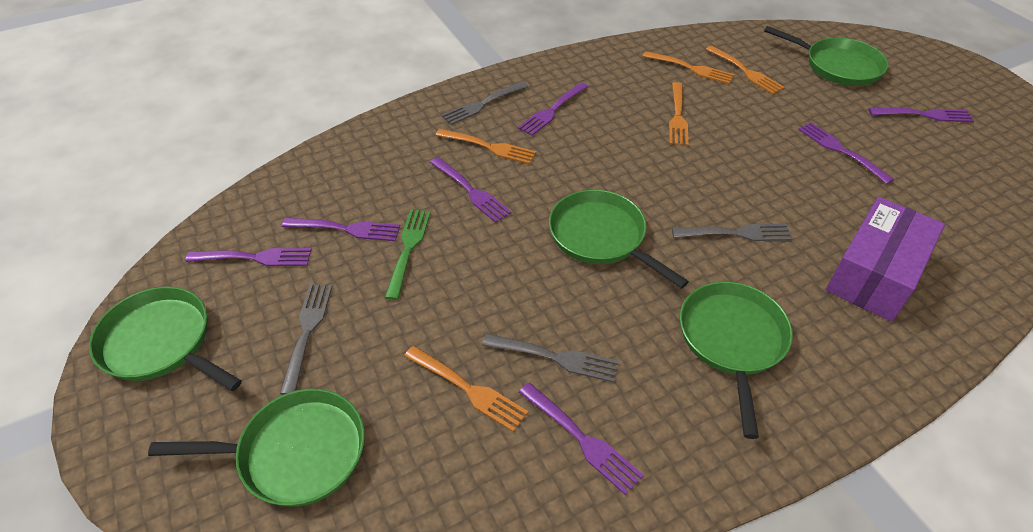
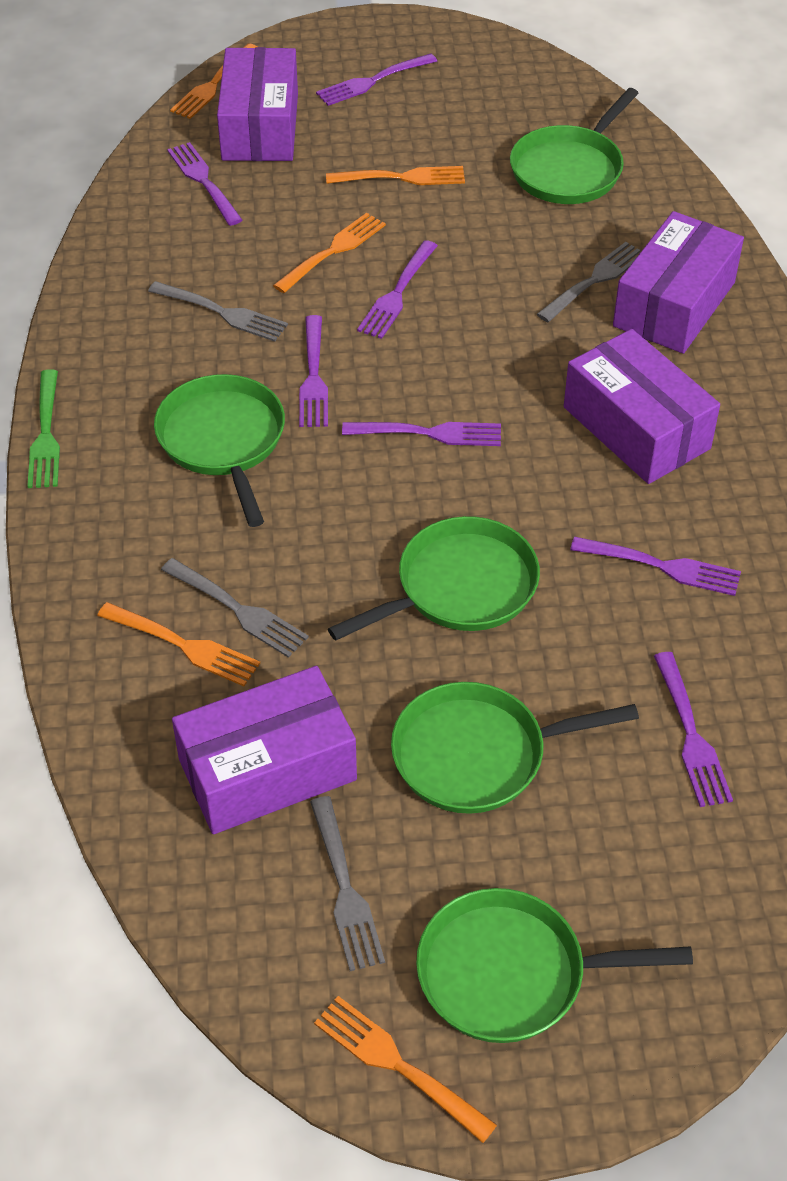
purple box: 1 -> 4

